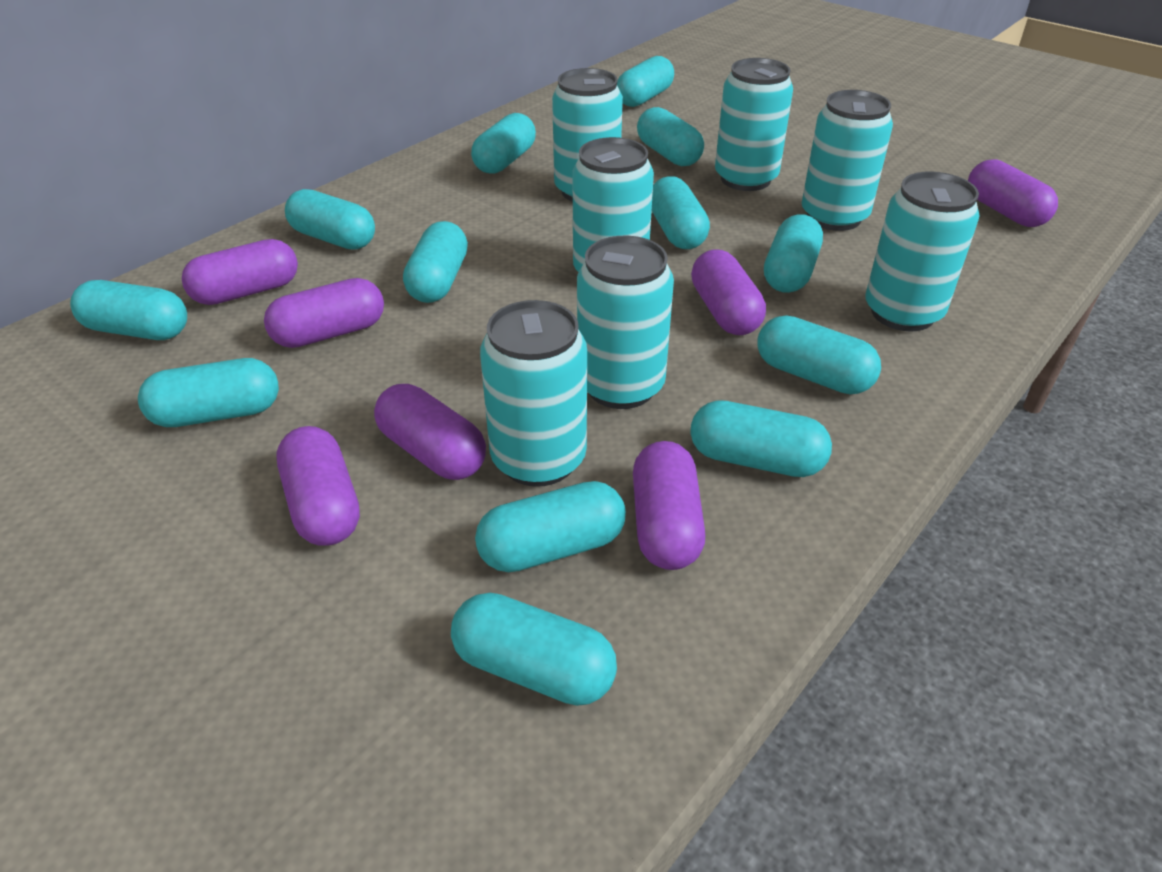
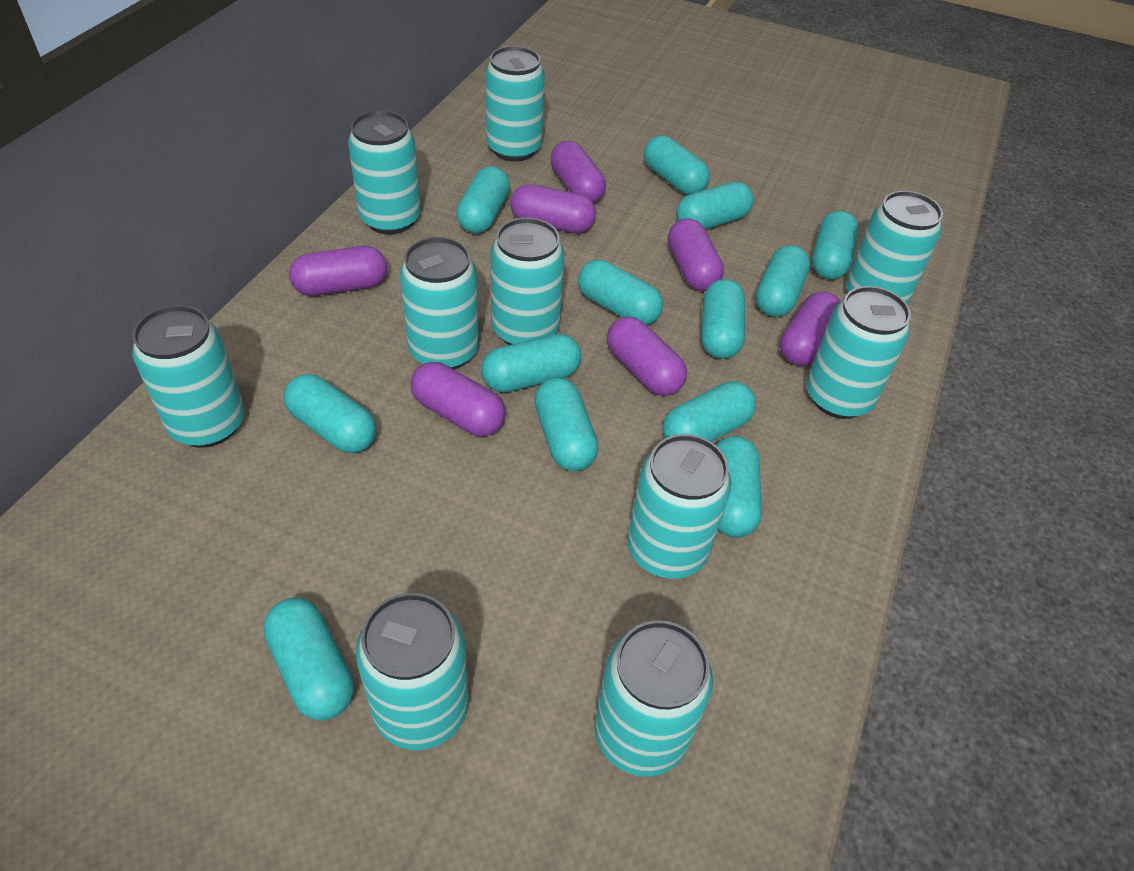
turquoise can: 7 -> 10

